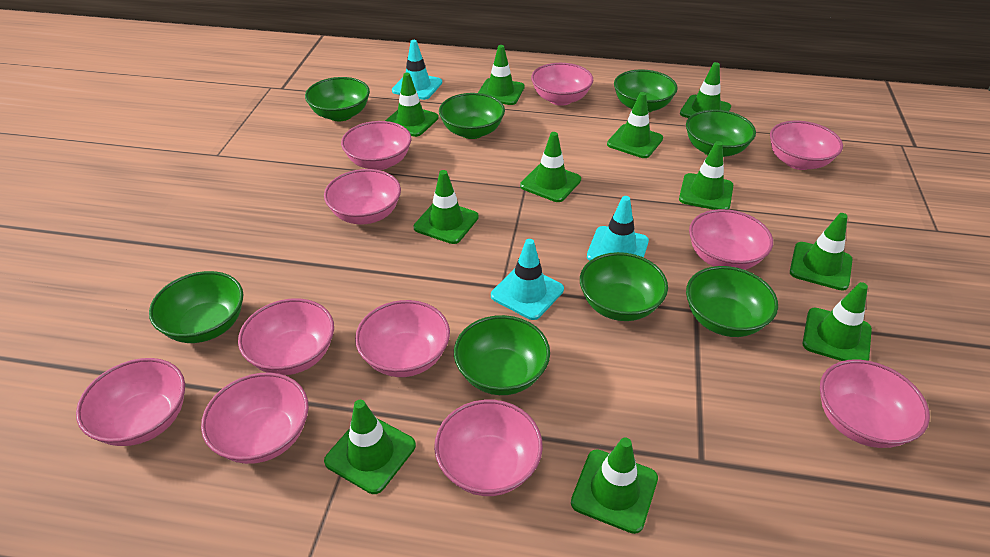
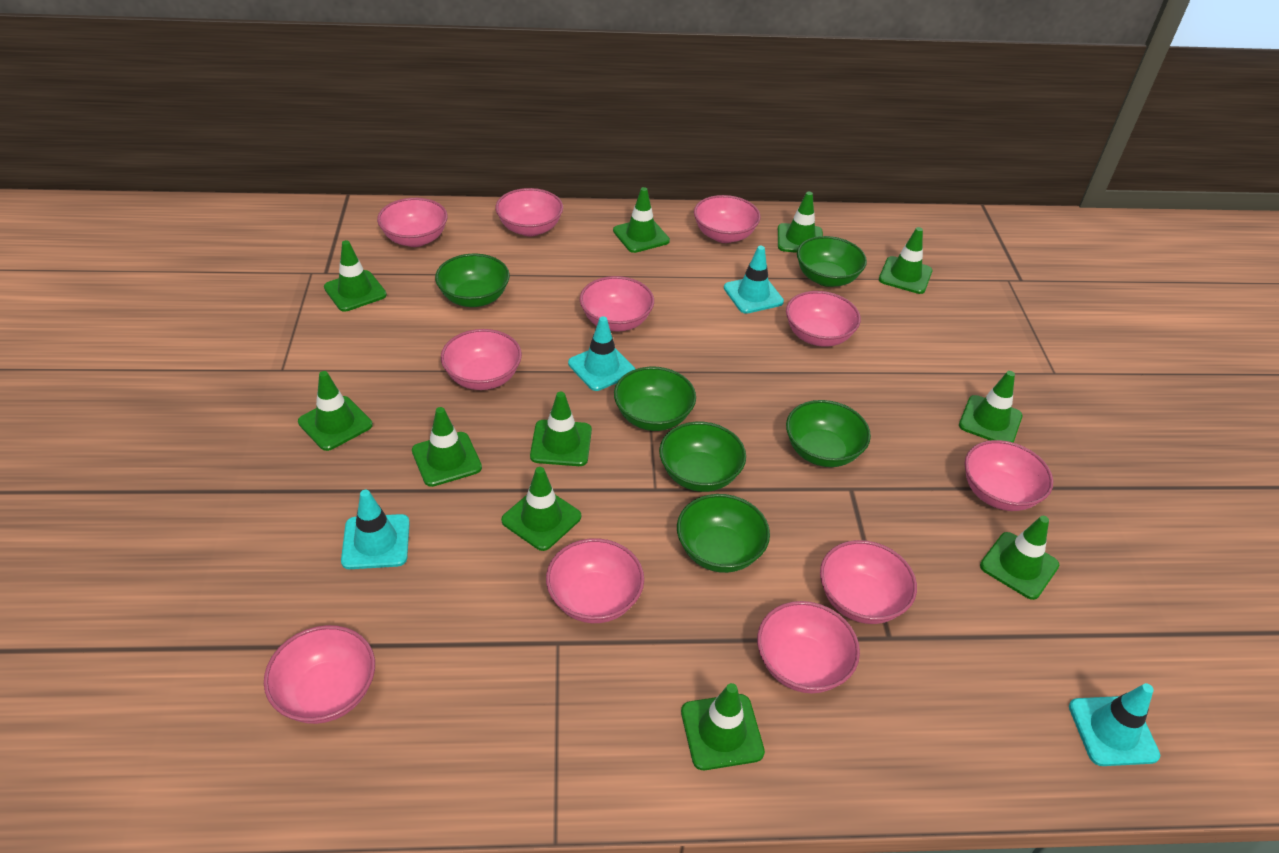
green bowl: 8 -> 6
turquoise traffic cone: 3 -> 4

